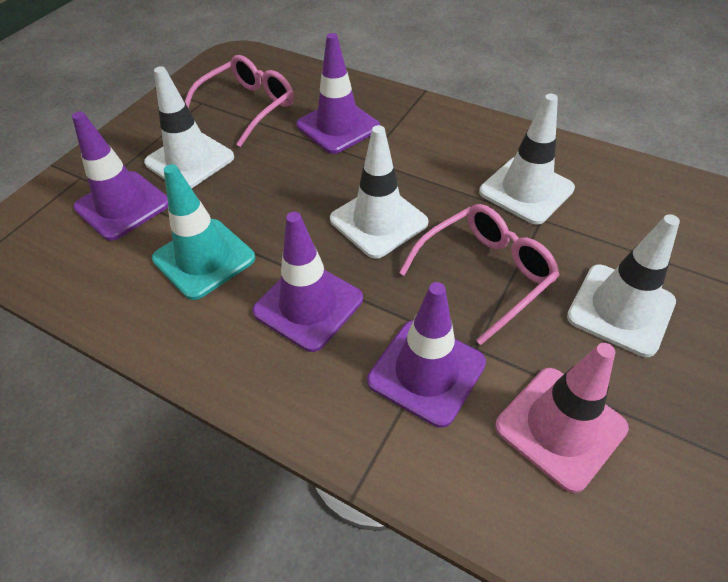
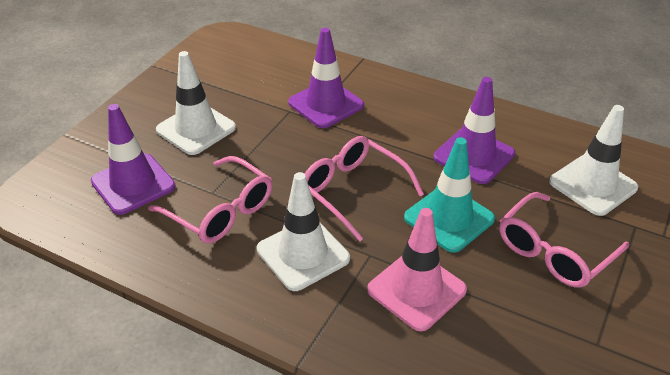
pink glasses: 2 -> 3
purple traffic cone: 4 -> 3
white traffic cone: 4 -> 3

